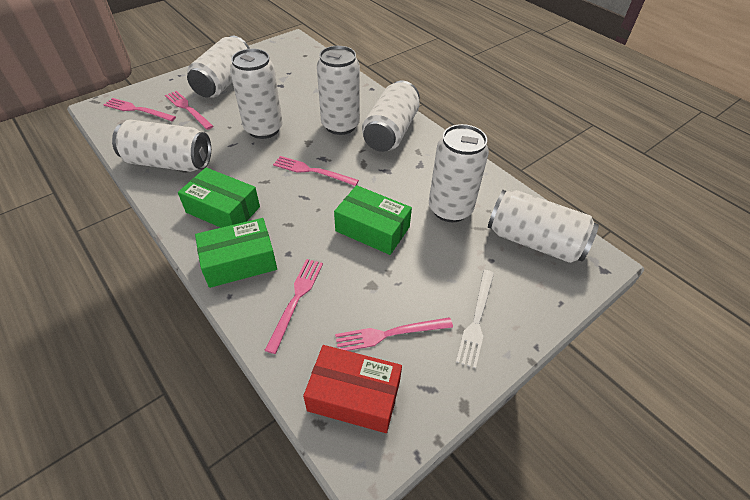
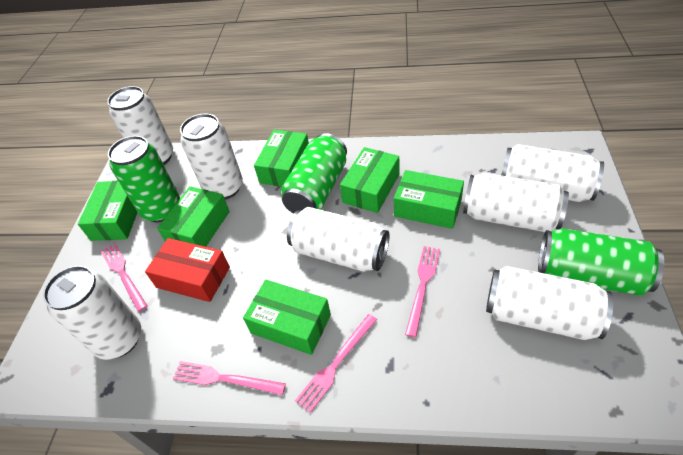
green box: 3 -> 6
green can: 0 -> 3
pink fork: 5 -> 4
white fork: 1 -> 0

